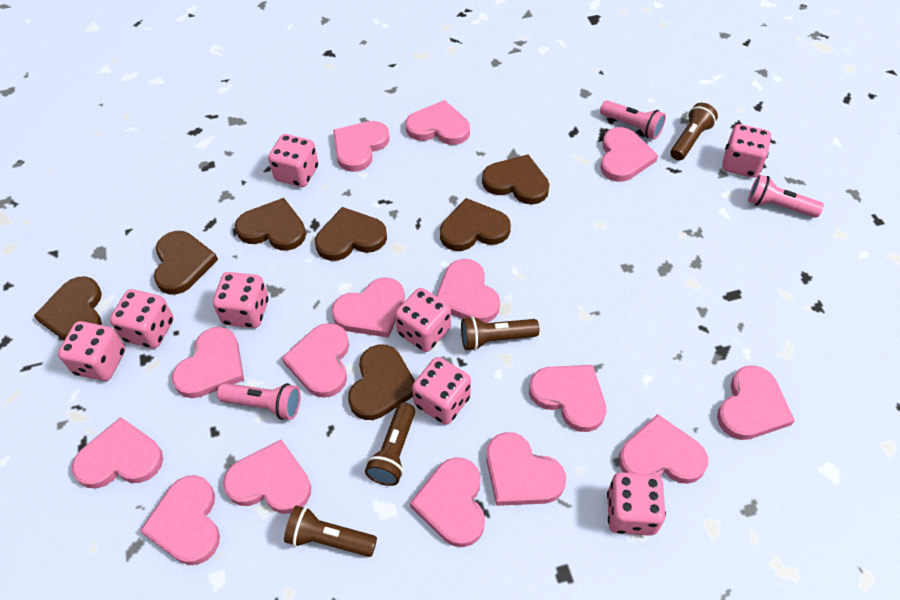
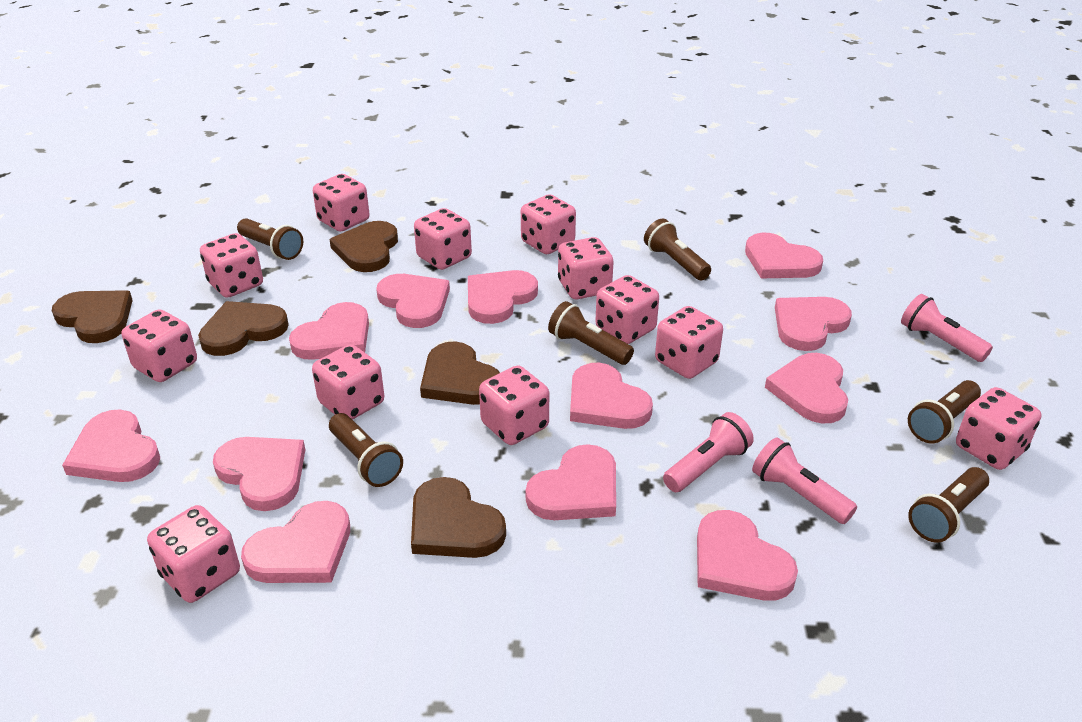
brown flashlight: 4 -> 6
brown heart: 7 -> 5
pink dice: 8 -> 12
pink heart: 15 -> 12

